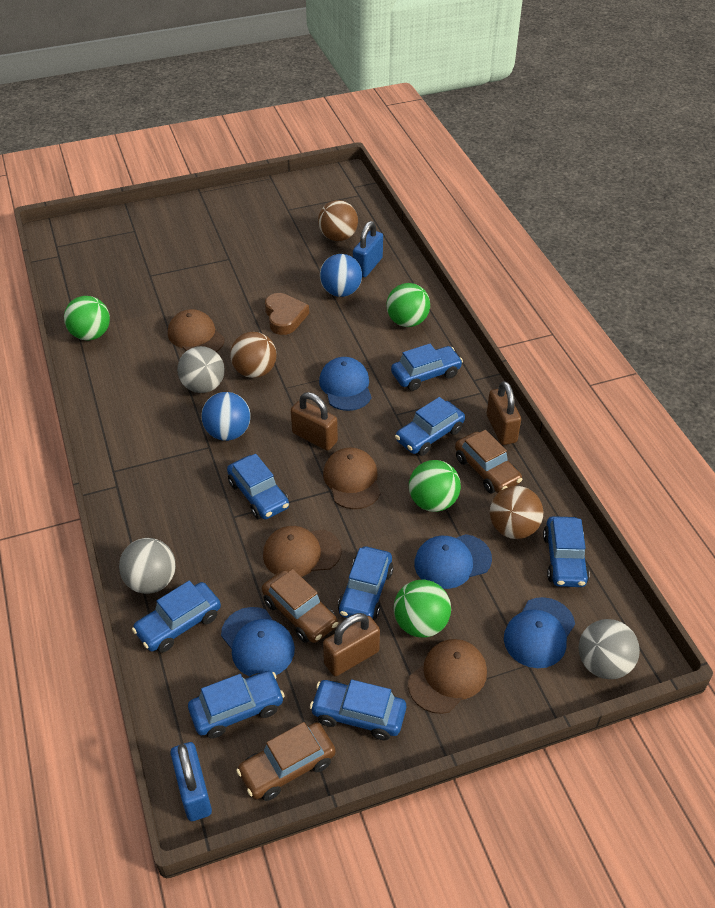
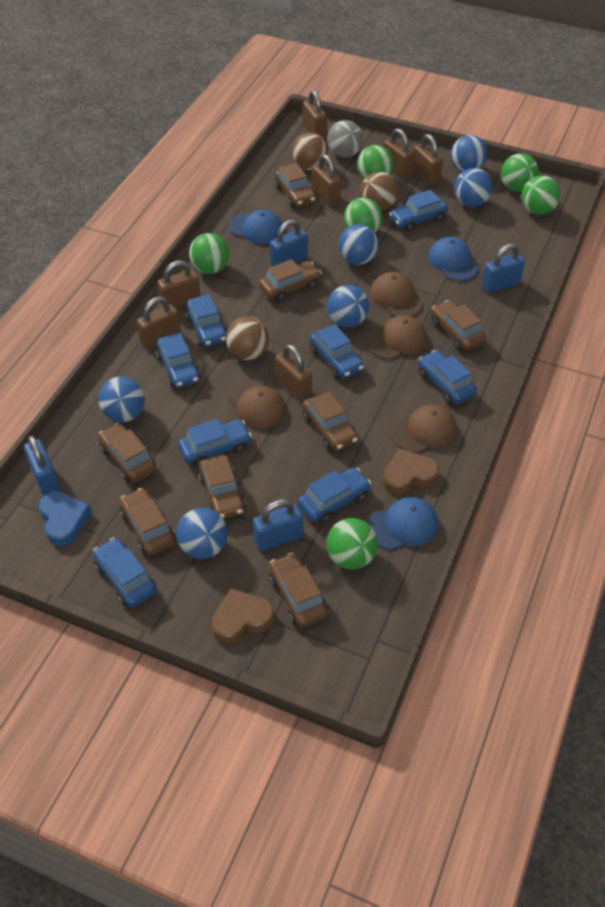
blue ball: 2 -> 6
blue cap: 4 -> 3
blue heart: 0 -> 1
blue padlock: 2 -> 4
brown car: 3 -> 8
brown heart: 1 -> 2
brown padlock: 3 -> 7
green ball: 4 -> 6
grey ball: 3 -> 1

